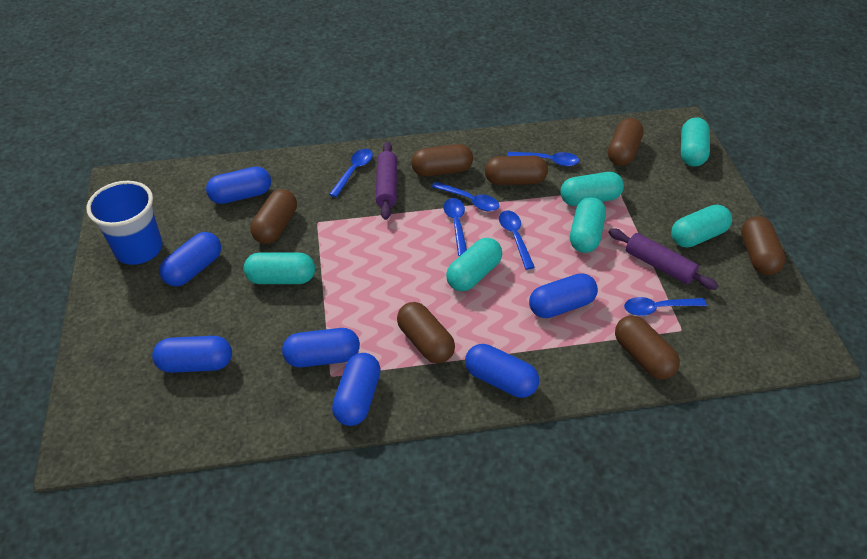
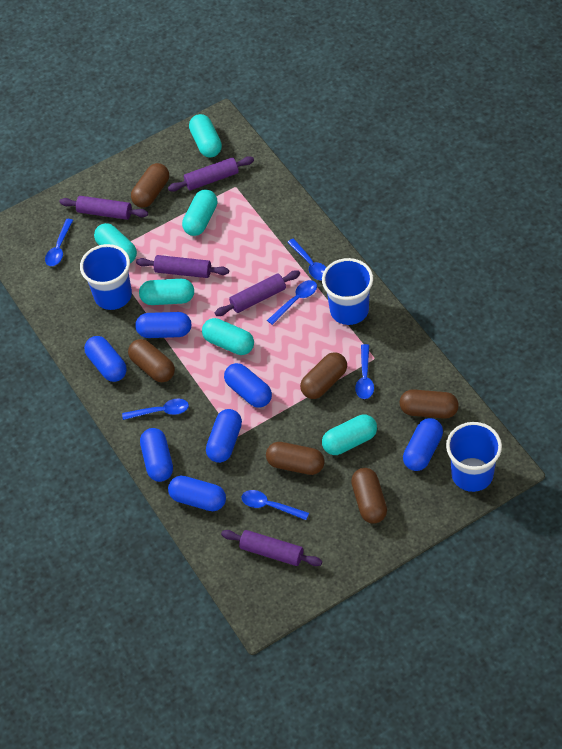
blue cup: 1 -> 3
brown capsule: 7 -> 6
purple rolling pin: 2 -> 5

